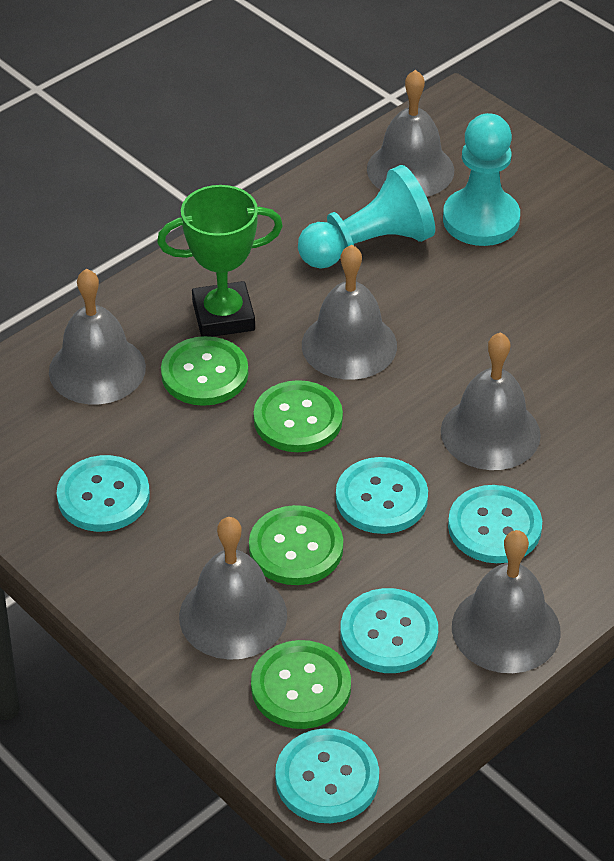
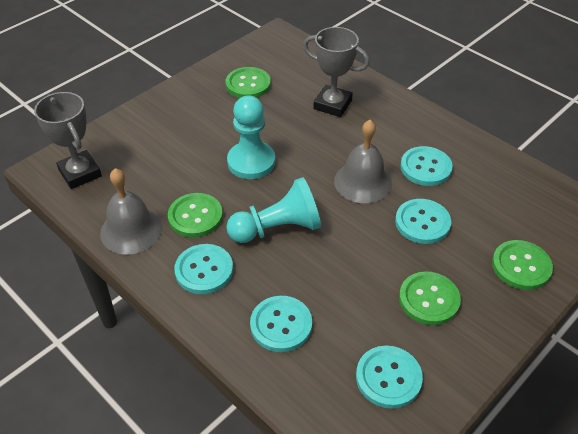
green trophy: 1 -> 0
grey bell: 6 -> 2
grey trophy: 0 -> 2

